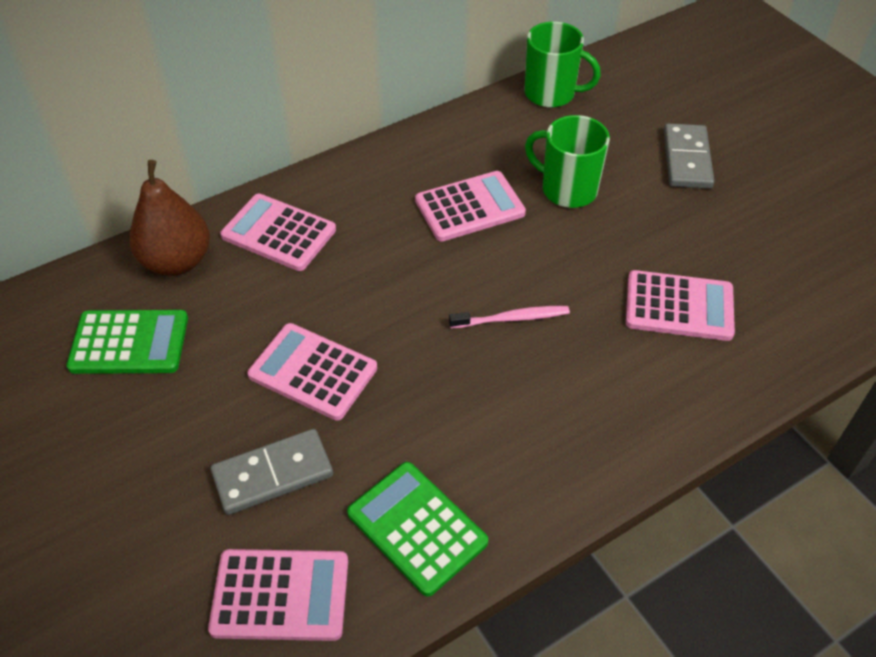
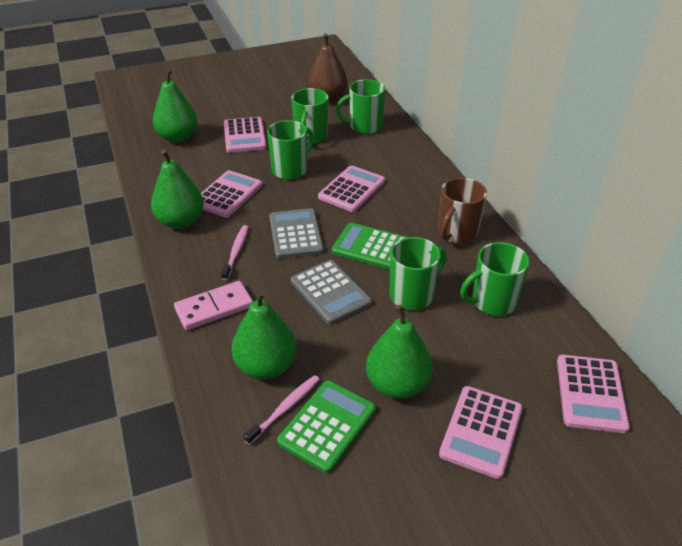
brown mug: 0 -> 1
green mug: 2 -> 5
green pear: 0 -> 4
grey calculator: 0 -> 2
grey domino: 2 -> 0
pink domino: 0 -> 1
pink toothbrush: 1 -> 2

